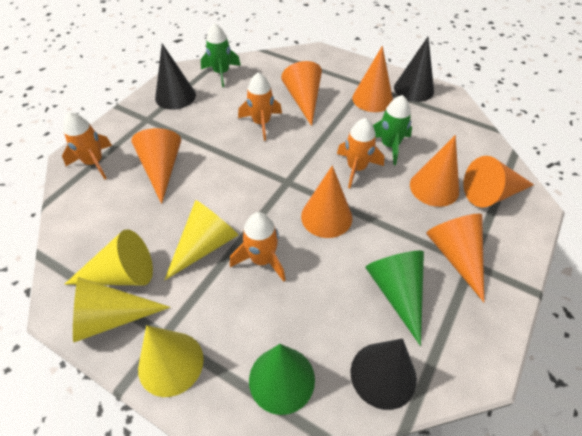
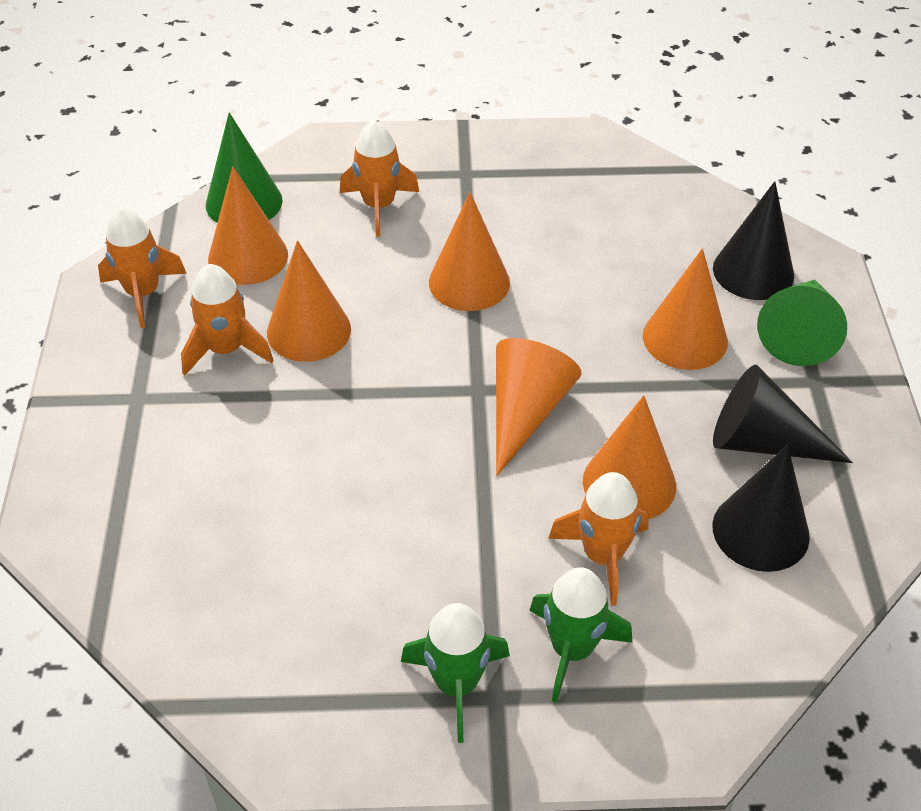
orange cone: 7 -> 6
yellow cone: 4 -> 0

